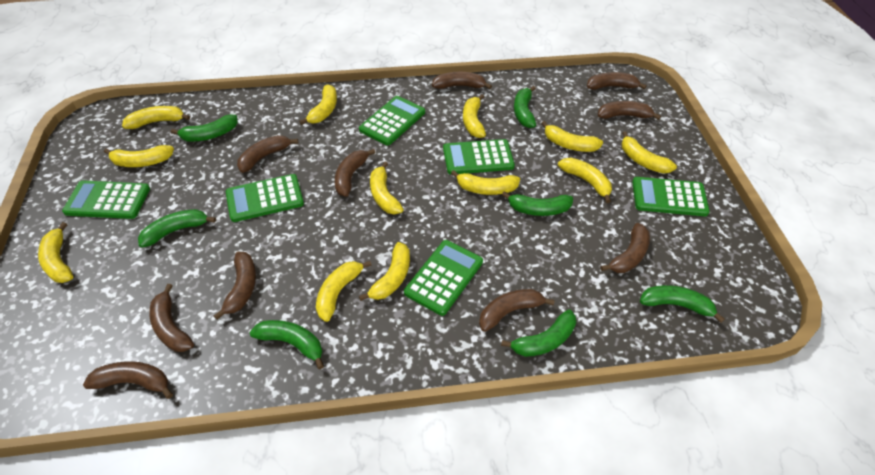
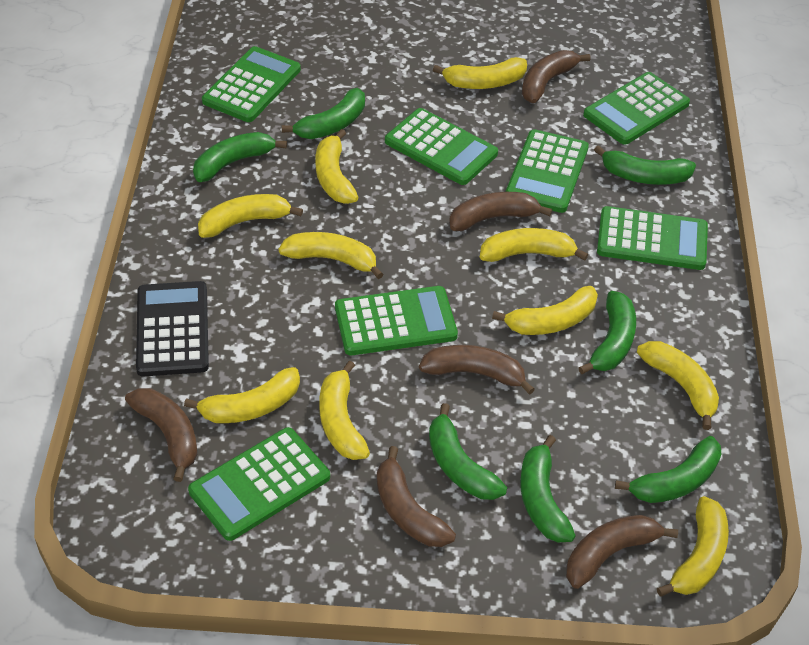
black calculator: 0 -> 1
brown banana: 10 -> 6
green calculator: 6 -> 7
yellow banana: 12 -> 10

